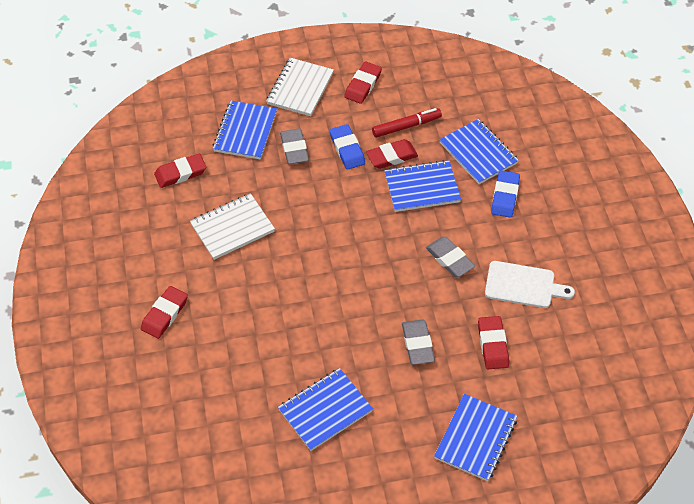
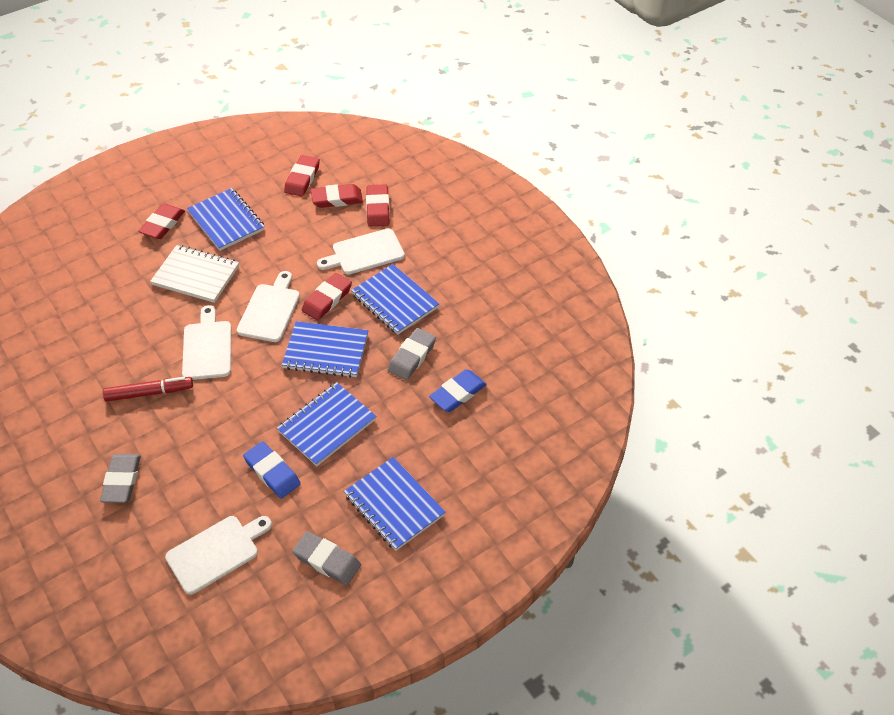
white cutting board: 1 -> 4
white notebook: 2 -> 1

